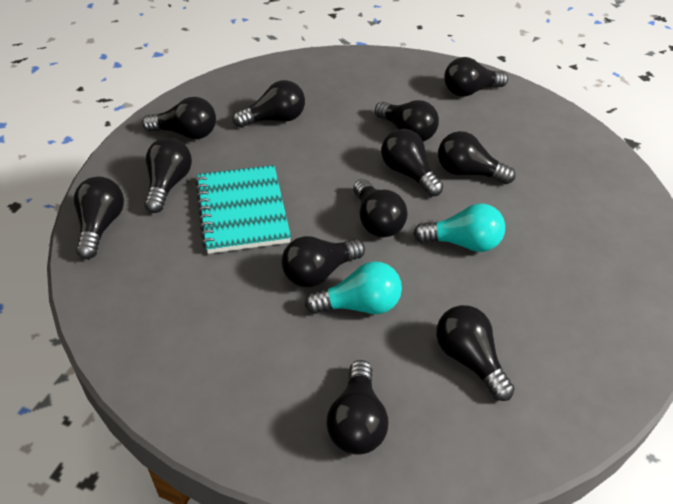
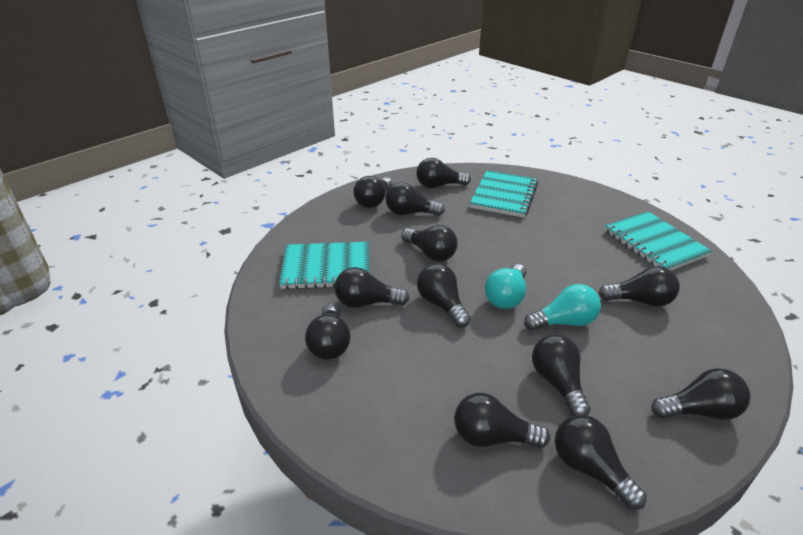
turquoise notebook: 1 -> 3

